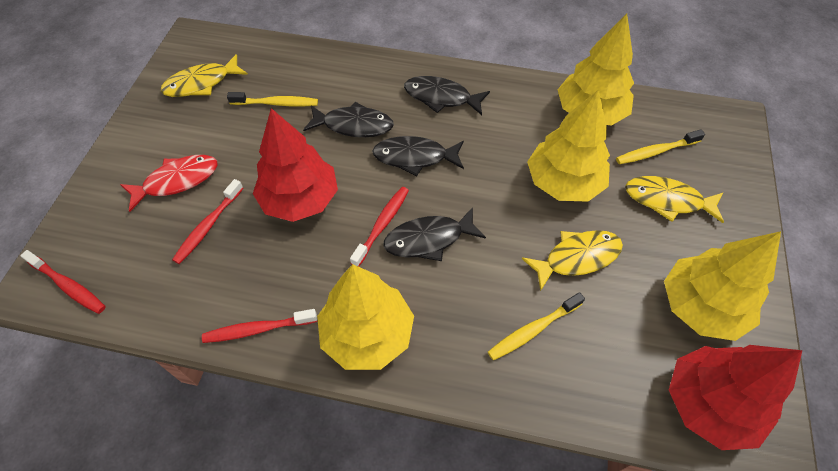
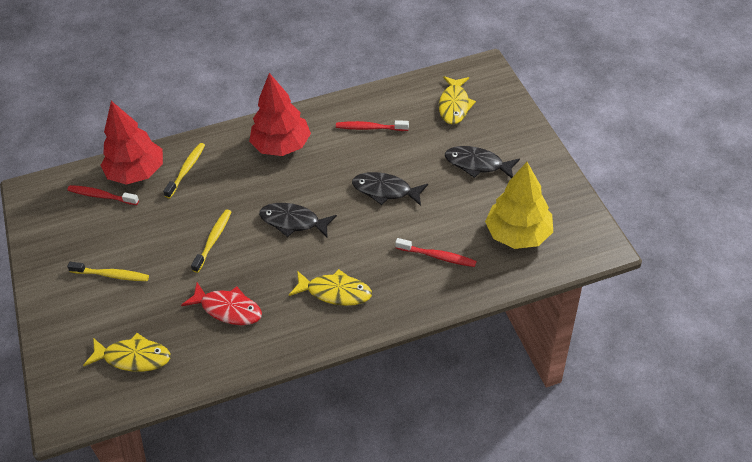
black fish: 4 -> 3
red toothbrush: 4 -> 3
yellow tree: 4 -> 1

